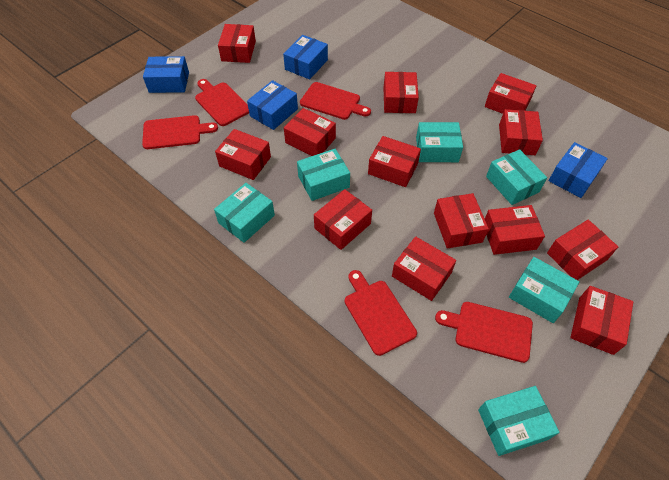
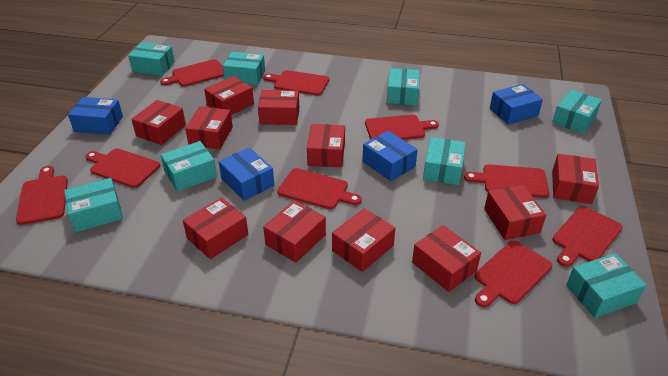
red box: 13 -> 11
red cutting board: 5 -> 9
turquoise box: 6 -> 8

